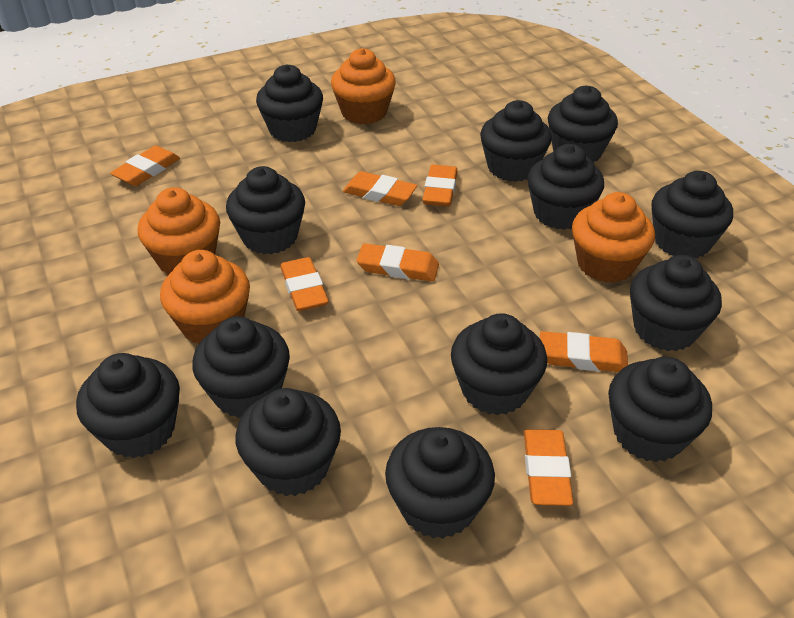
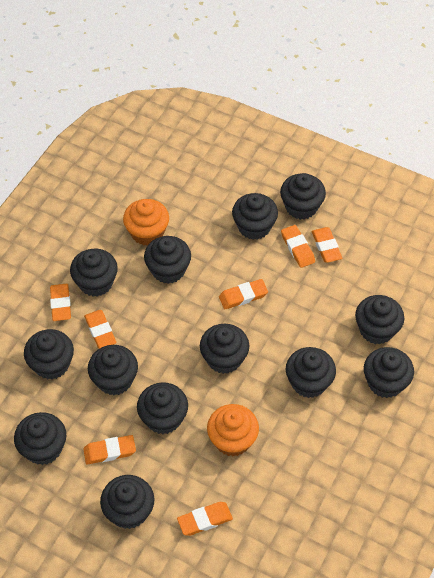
orange cupcake: 4 -> 2

